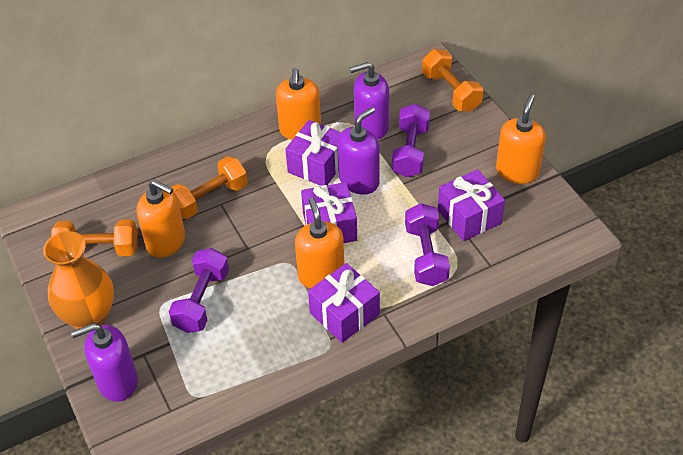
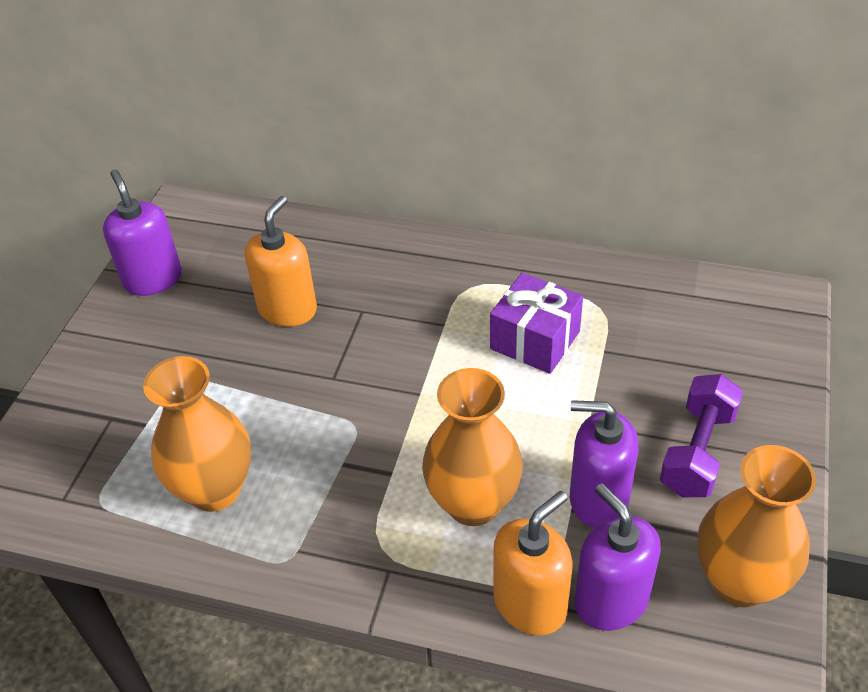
orange dumbbell: 3 -> 0
orange soap dispenser: 4 -> 2
orange vase: 1 -> 3
purple dumbbell: 3 -> 1
purple gift: 4 -> 1

